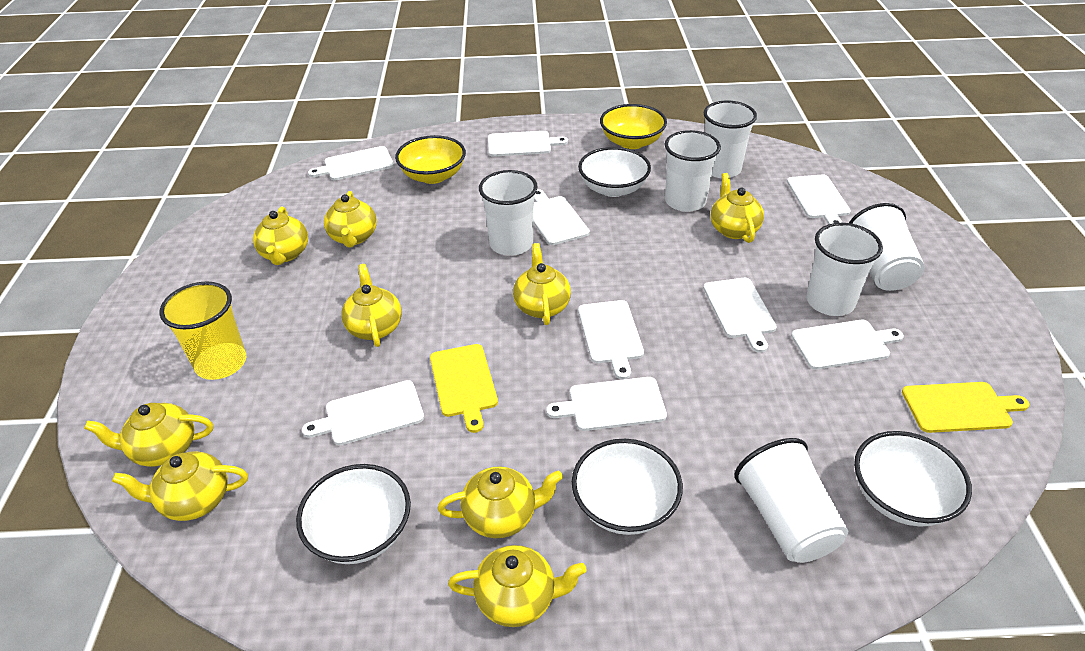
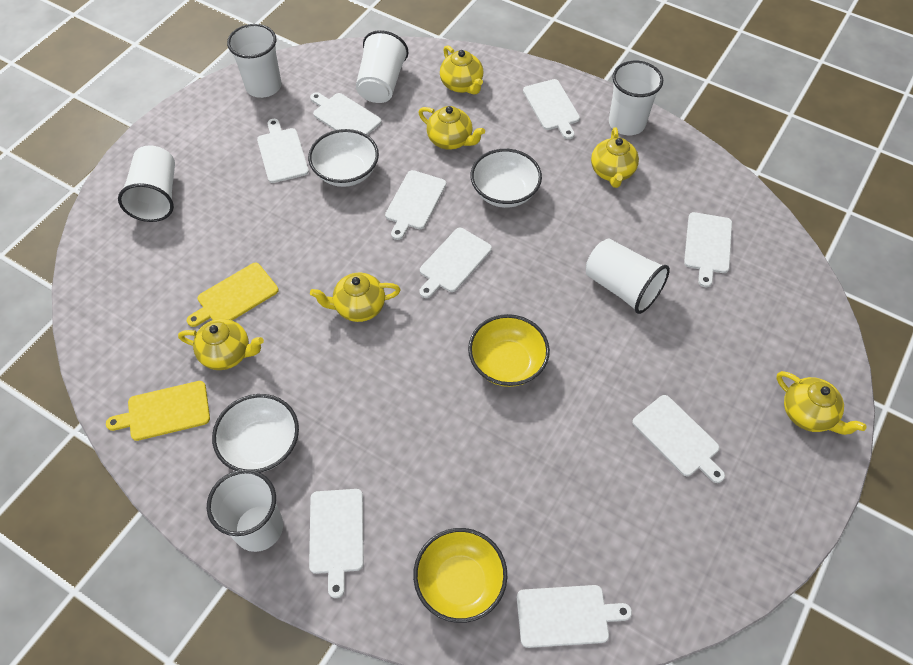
white bowl: 4 -> 3
yellow cup: 1 -> 0
yellow teapot: 9 -> 6

